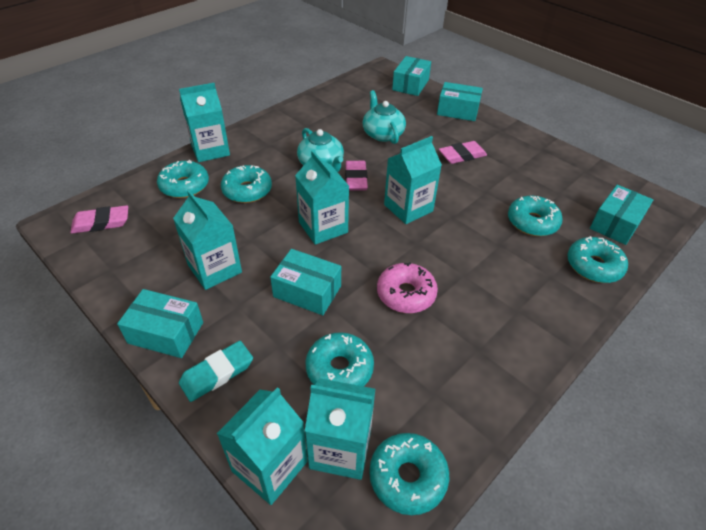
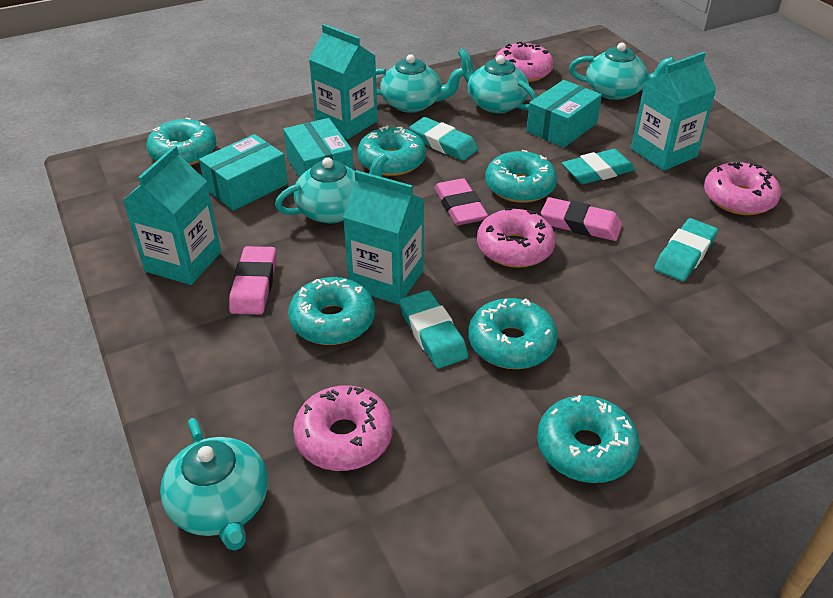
pink donut: 1 -> 4
turquoise box: 5 -> 3
turquoise carton: 6 -> 4
turquoise eraser: 1 -> 4
turquoise teapot: 2 -> 5

